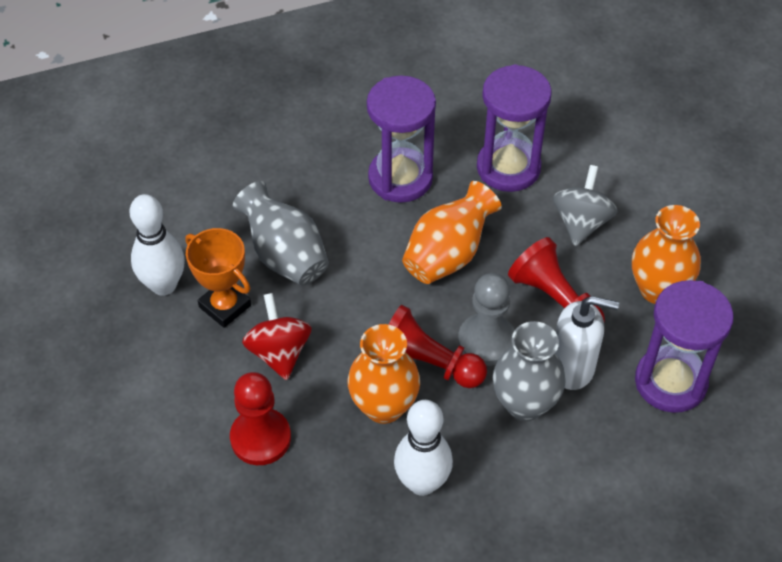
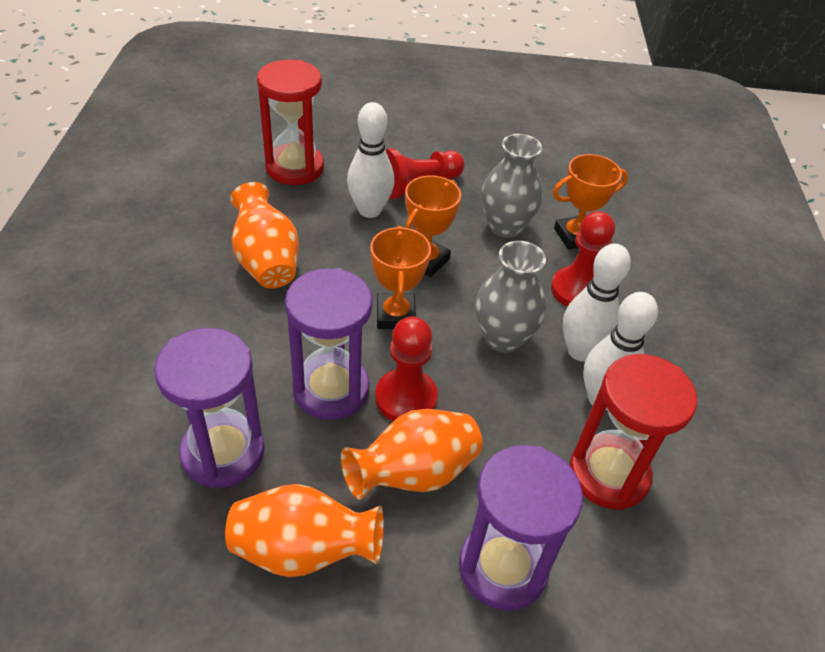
grey pawn: 1 -> 0
grey spinning top: 1 -> 0
orange trophy: 1 -> 3
red hourglass: 0 -> 2
red spinning top: 1 -> 0
white bowling pin: 2 -> 3
white soap dispenser: 1 -> 0

